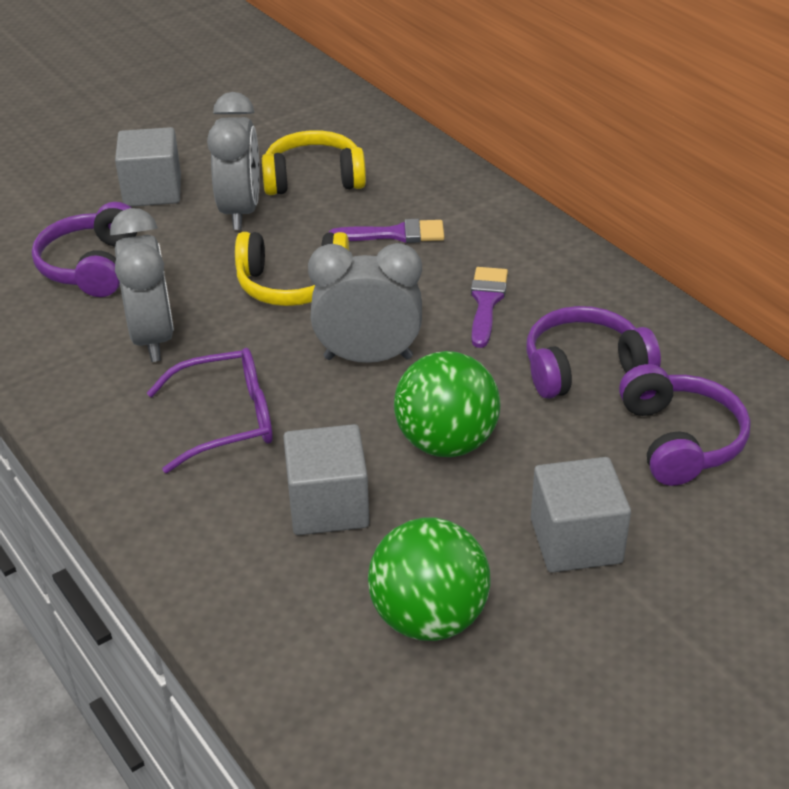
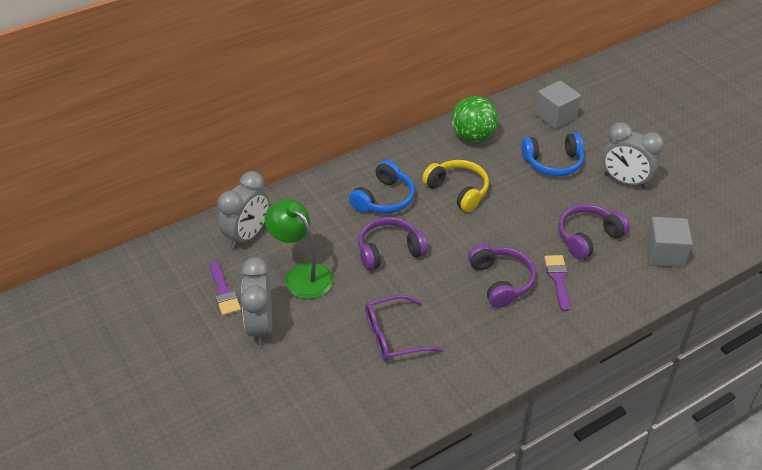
blue headphones: 0 -> 2
green ball: 2 -> 1
green lamp: 0 -> 1
grey cube: 3 -> 2
yellow headphones: 2 -> 1

